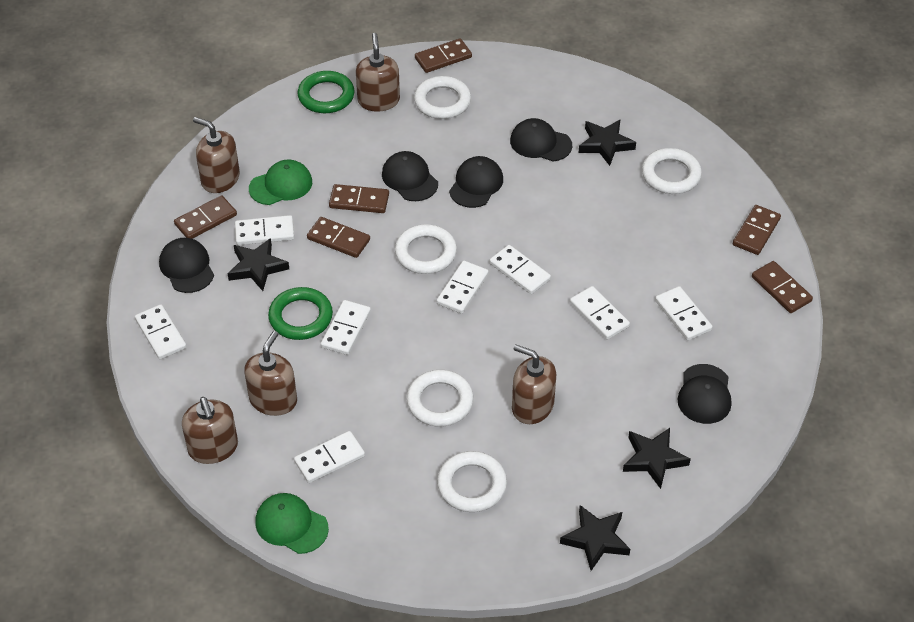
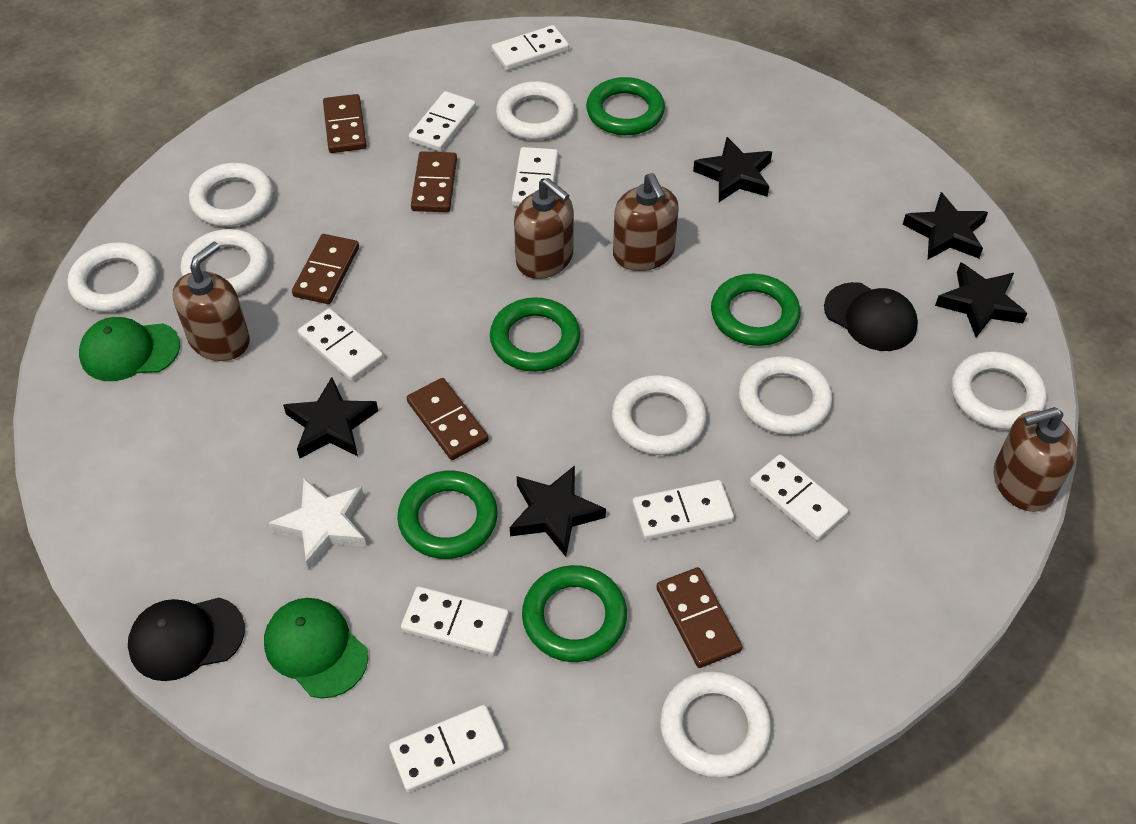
black cap: 5 -> 2
black star: 4 -> 5
brown domino: 6 -> 5
brown soap dispenser: 5 -> 4
green ring: 2 -> 5
white ring: 5 -> 8
white star: 0 -> 1

